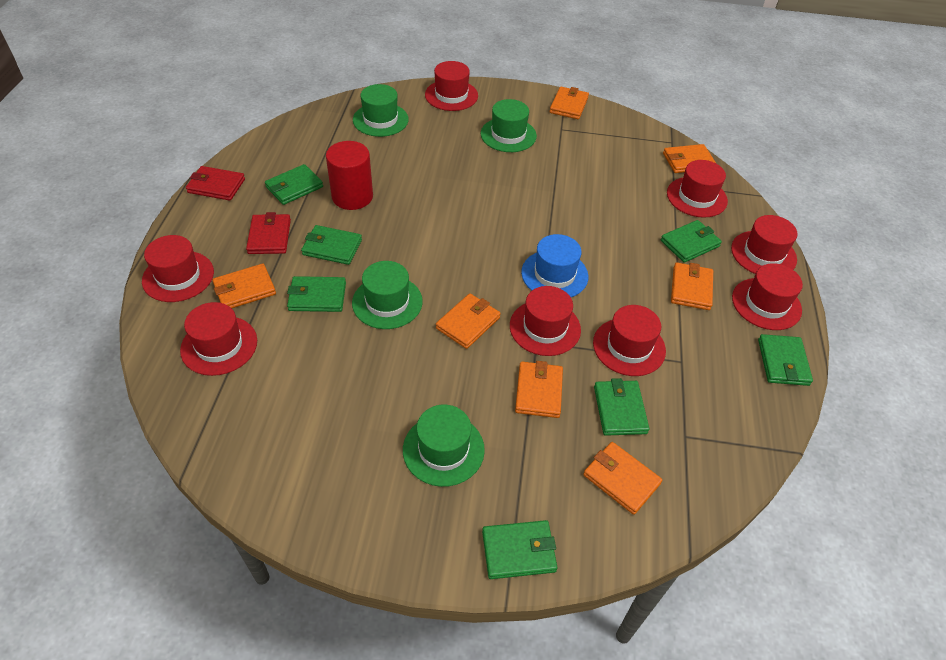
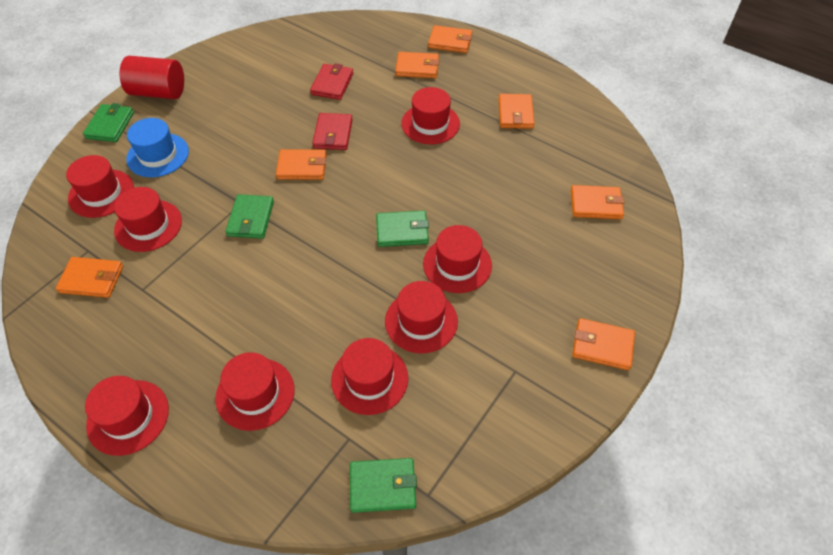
green hat: 4 -> 0
green wallet: 7 -> 4

